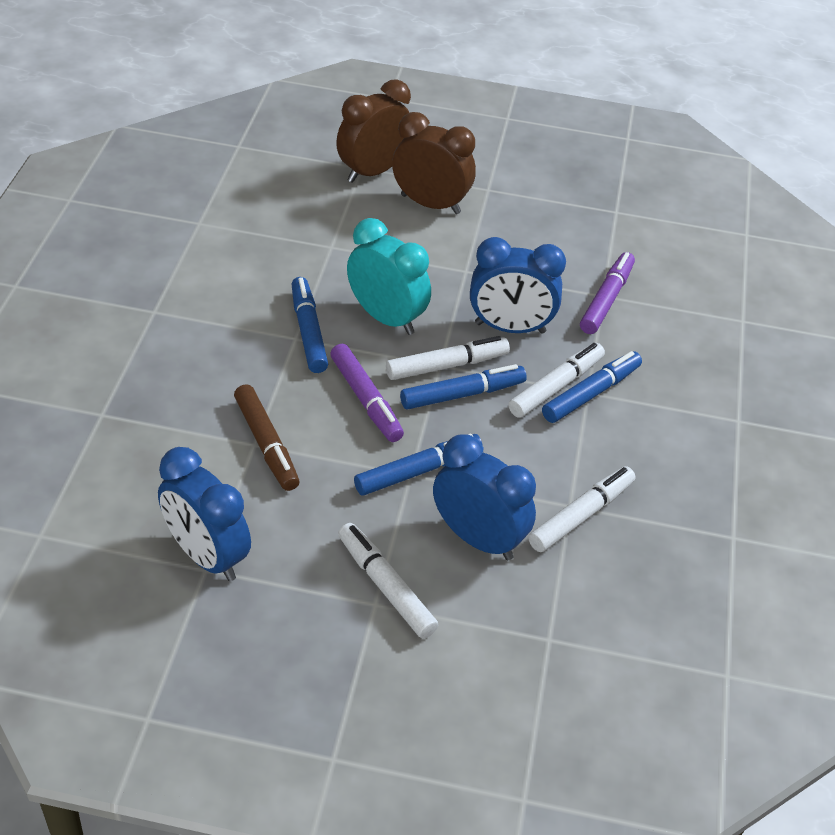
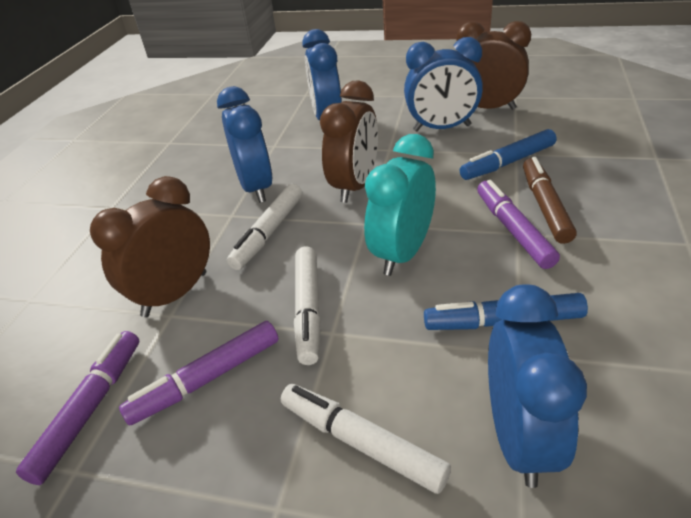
blue clock: 3 -> 4
blue marker: 4 -> 2
brown clock: 2 -> 3
purple marker: 2 -> 3
white marker: 4 -> 3

